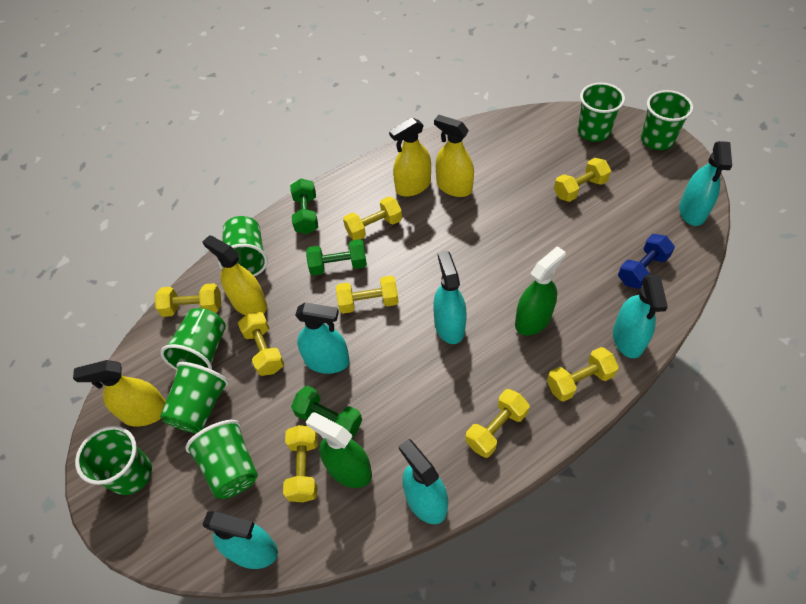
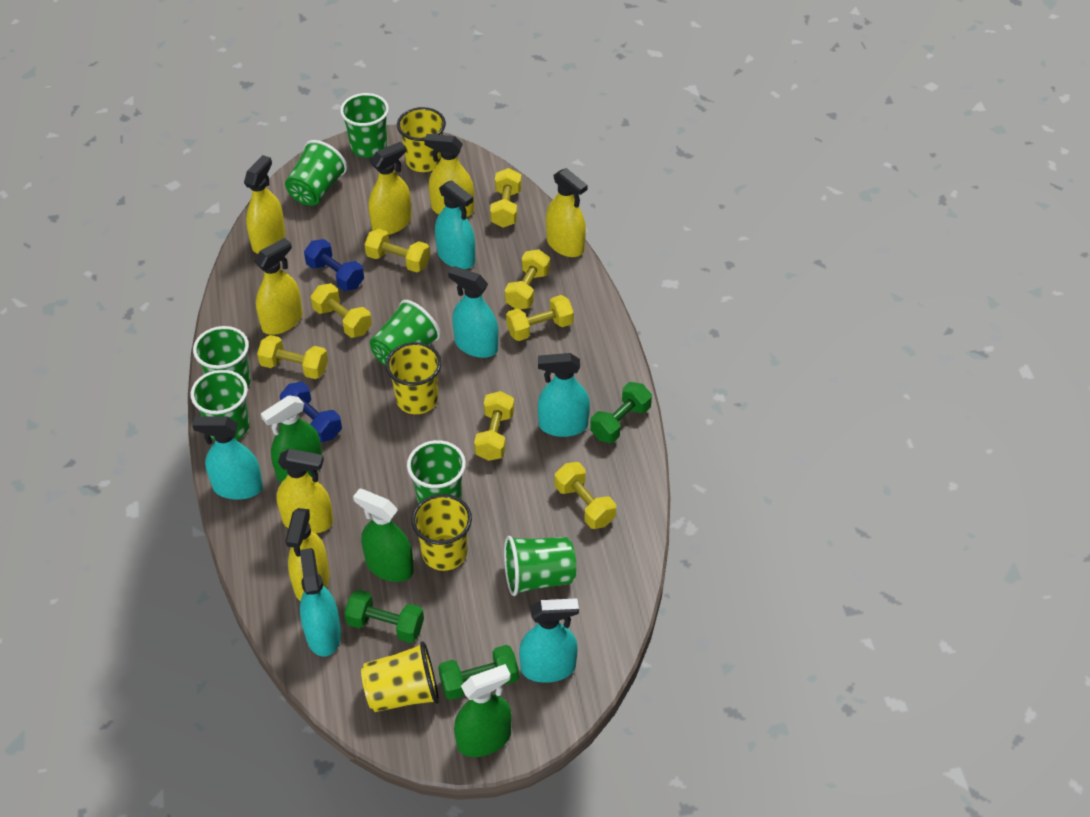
blue dumbbell: 1 -> 2
green spray bottle: 2 -> 3
yellow cup: 0 -> 4
yellow spray bottle: 4 -> 7

